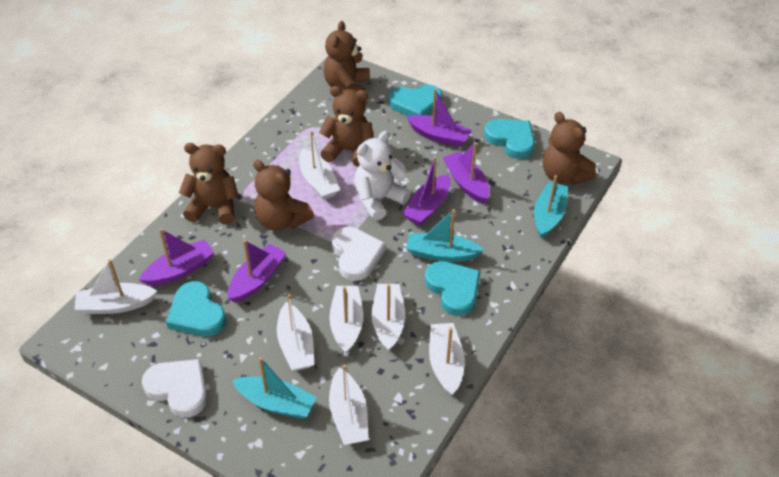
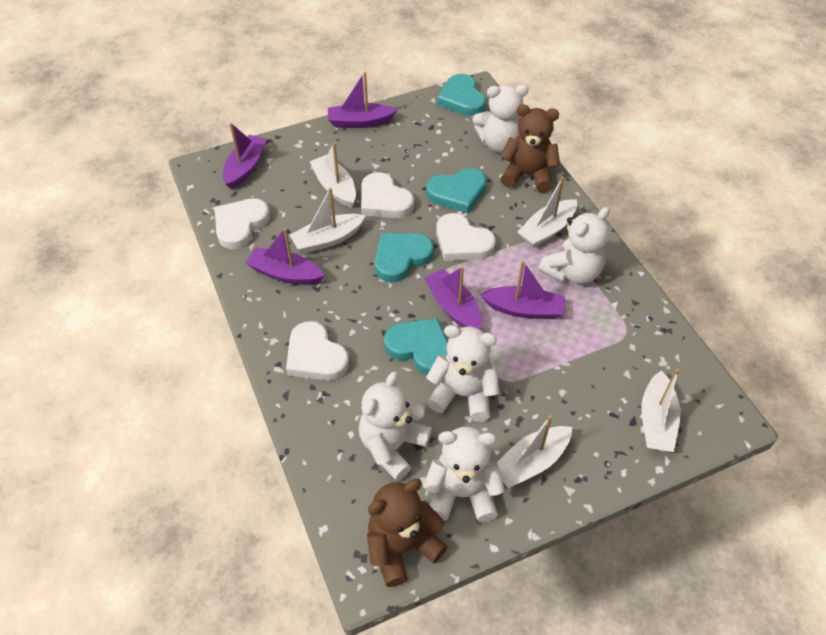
brown teddy bear: 5 -> 2
turquoise boat: 3 -> 0
white boat: 7 -> 5
white heart: 2 -> 4
white teddy bear: 1 -> 5

